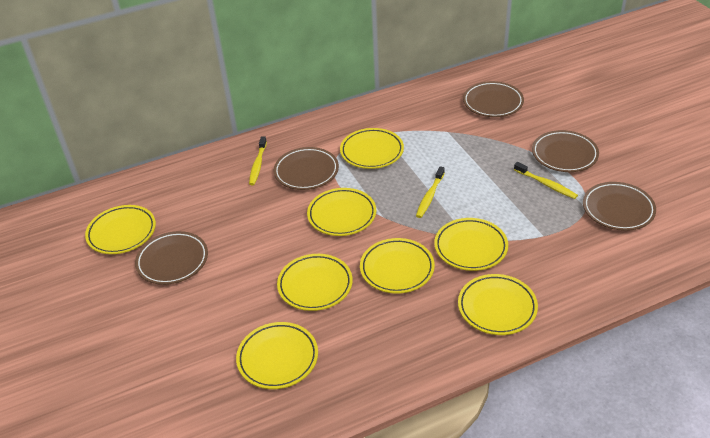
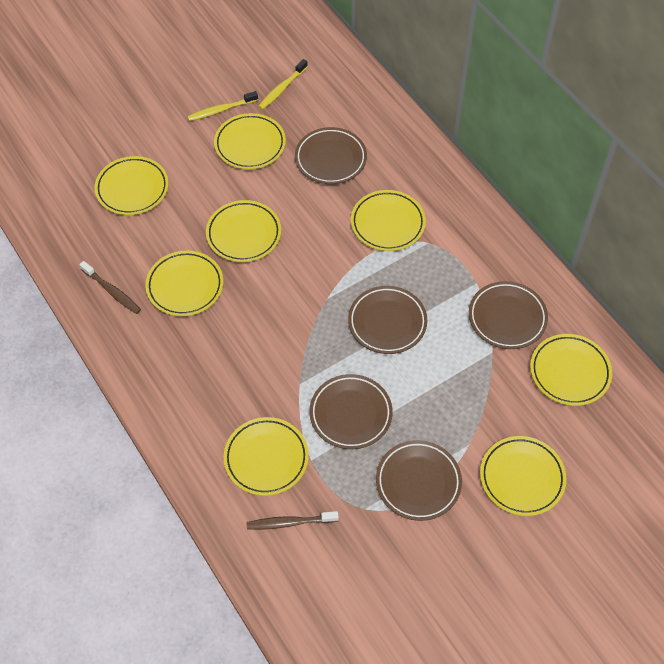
brown toothbrush: 0 -> 2
yellow toothbrush: 3 -> 2

